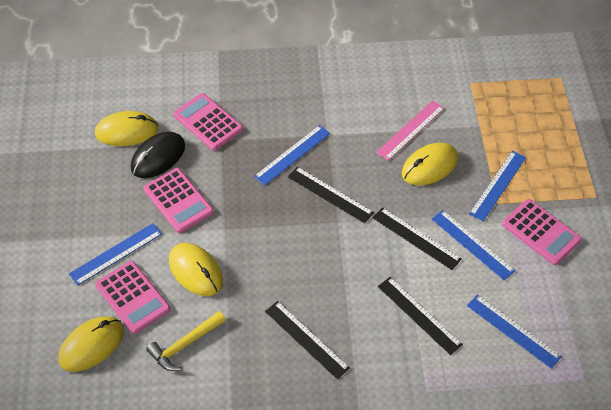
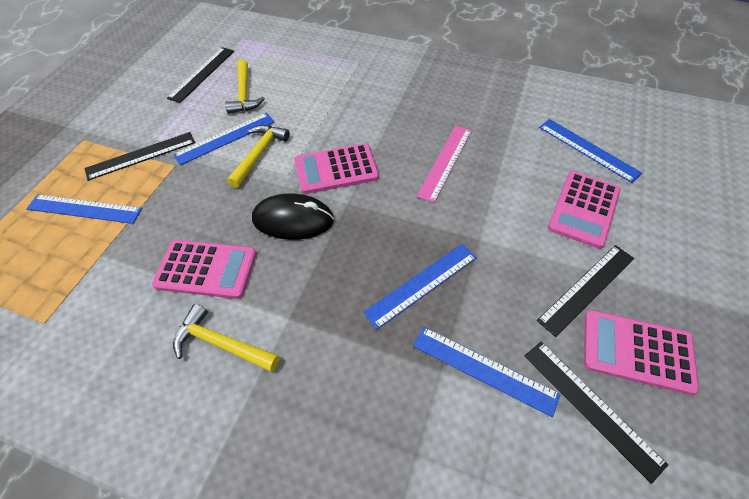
yellow hammer: 1 -> 3
yellow mouse: 4 -> 0

